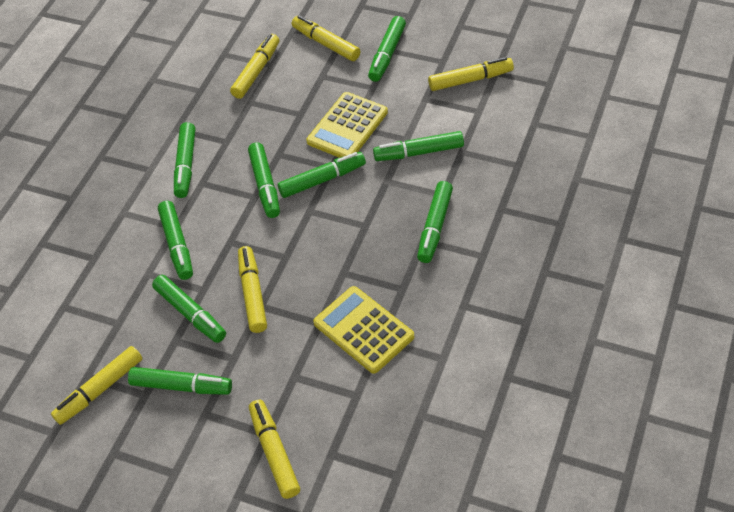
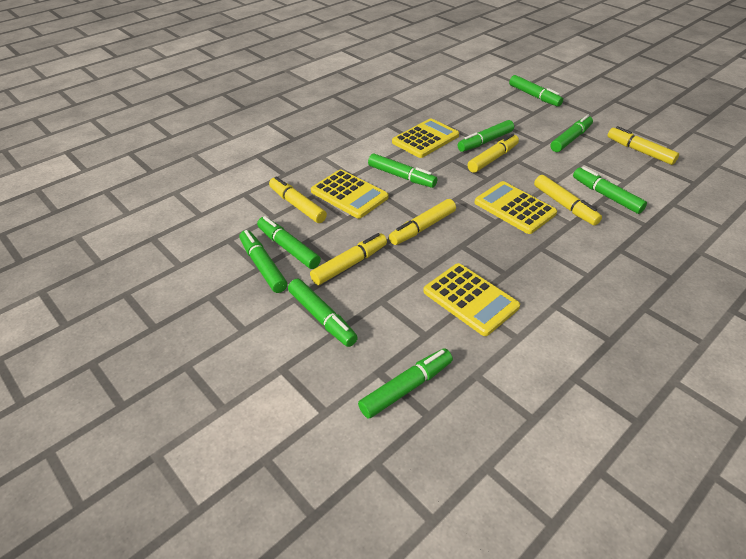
yellow calculator: 2 -> 4

